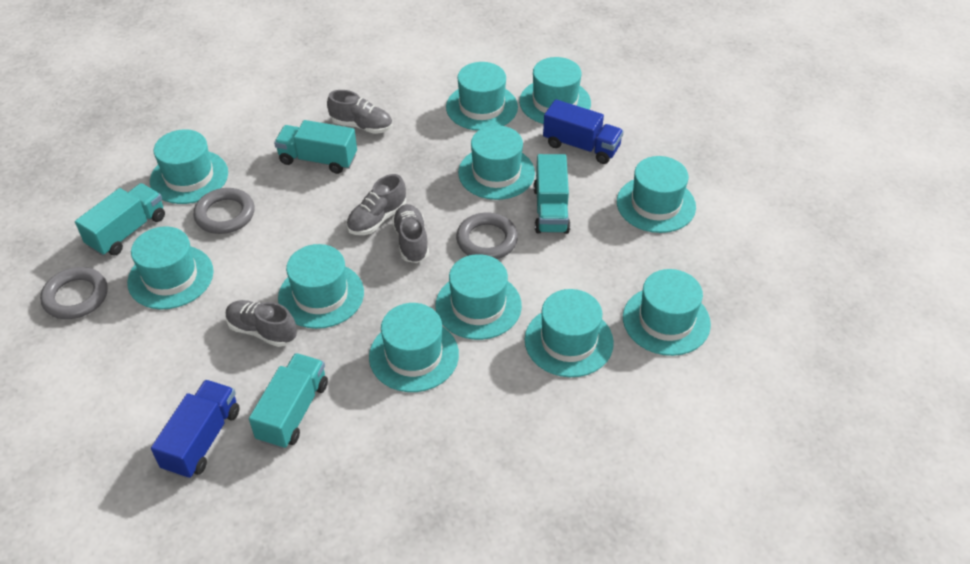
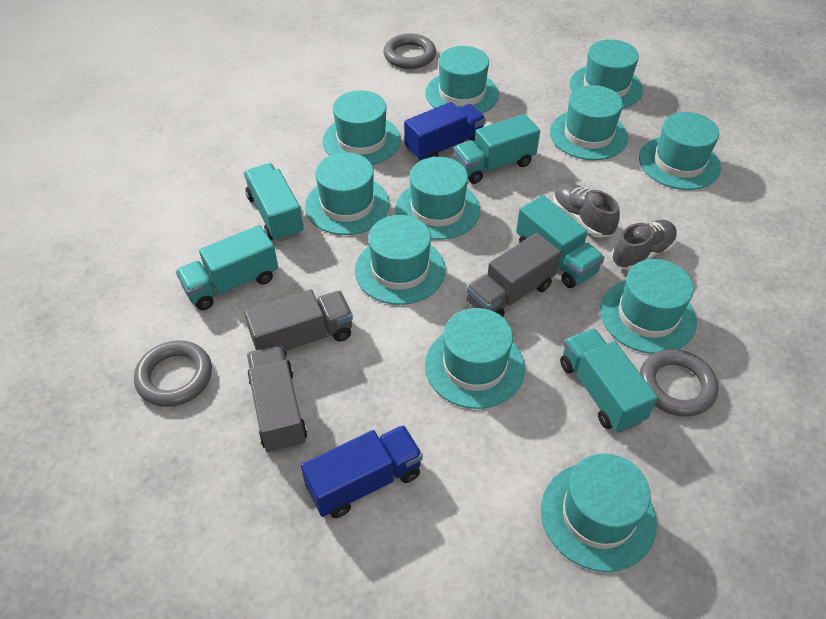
grey shoe: 4 -> 2
grey truck: 0 -> 3
turquoise truck: 4 -> 5

